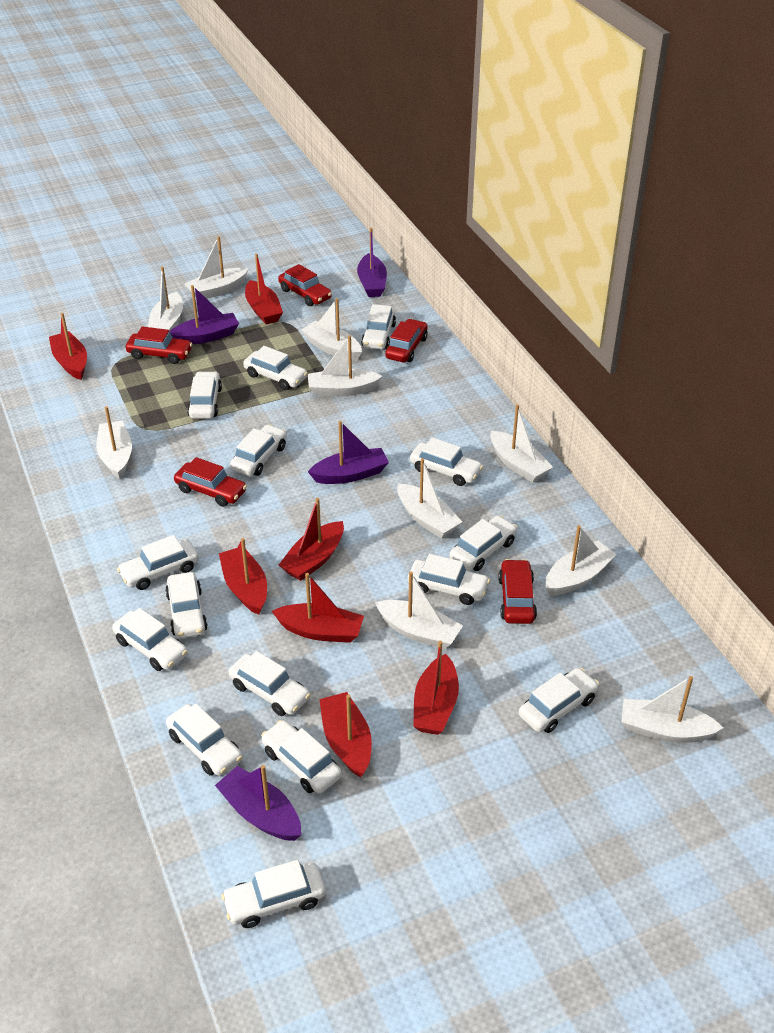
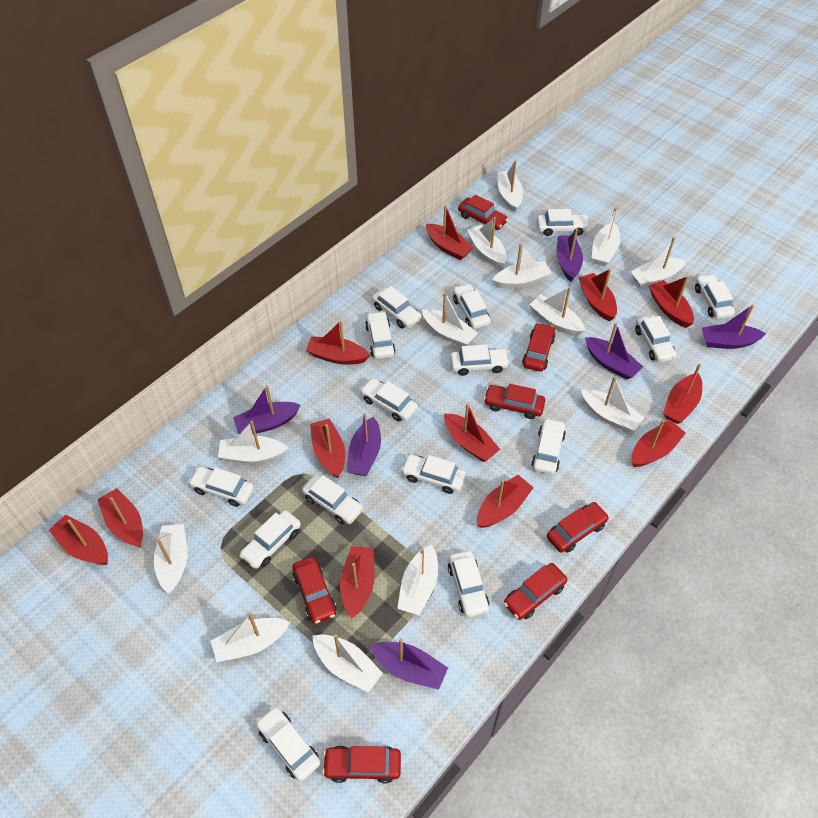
purple boat: 4 -> 6
red boat: 7 -> 12
red car: 5 -> 7
white boat: 10 -> 13

